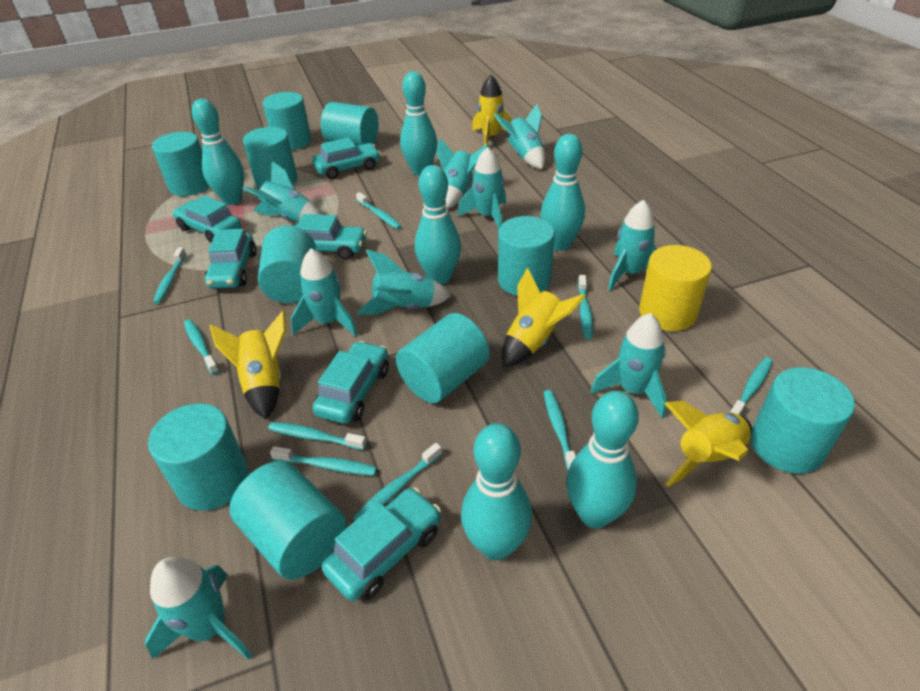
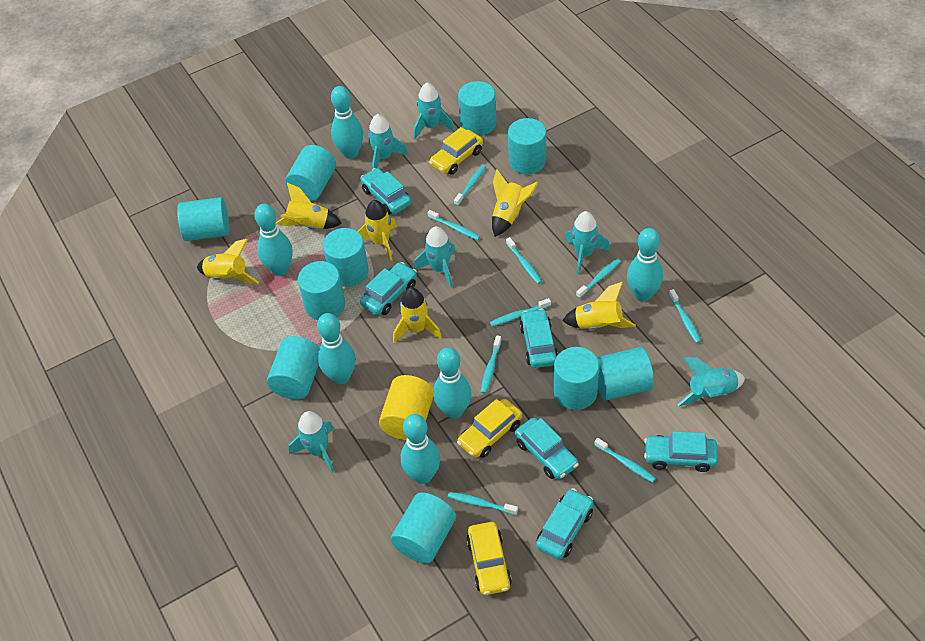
turquoise rocket: 9 -> 6
yellow car: 0 -> 3
yellow rocket: 4 -> 6

